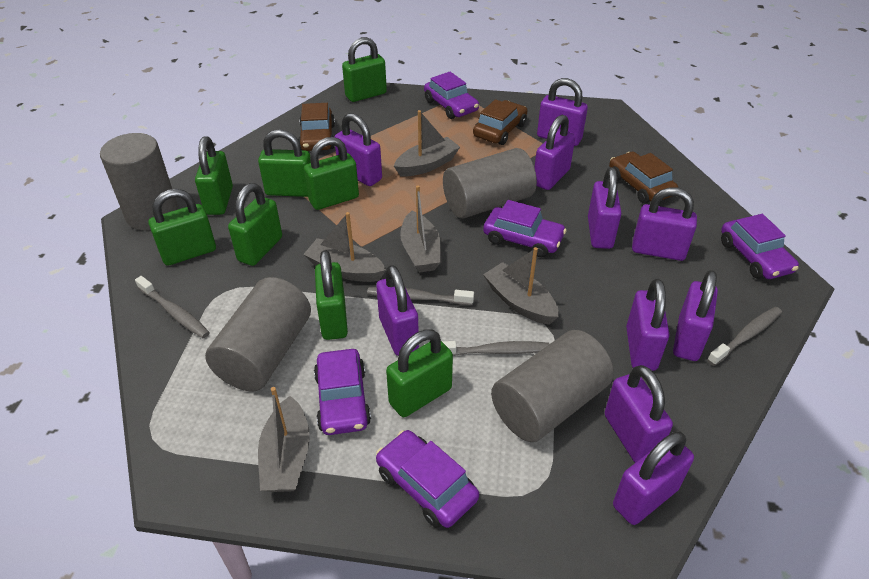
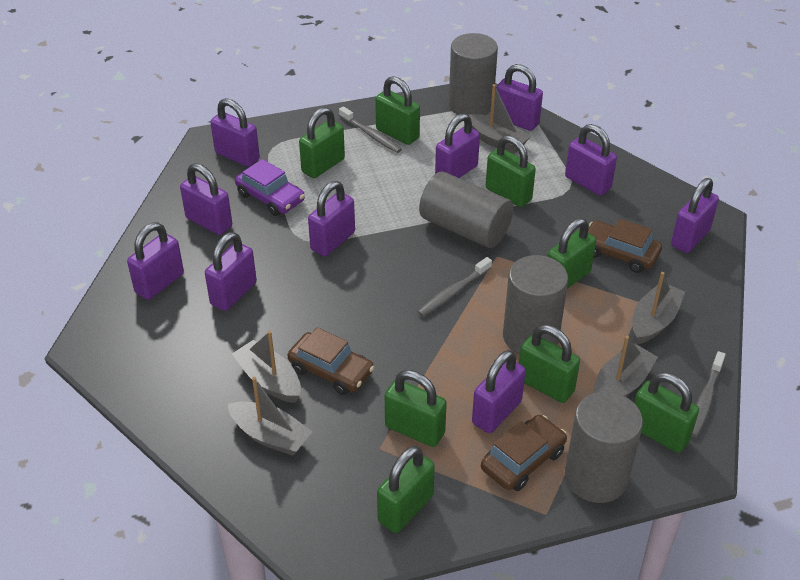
grey toothbrush: 4 -> 3
purple car: 5 -> 1

